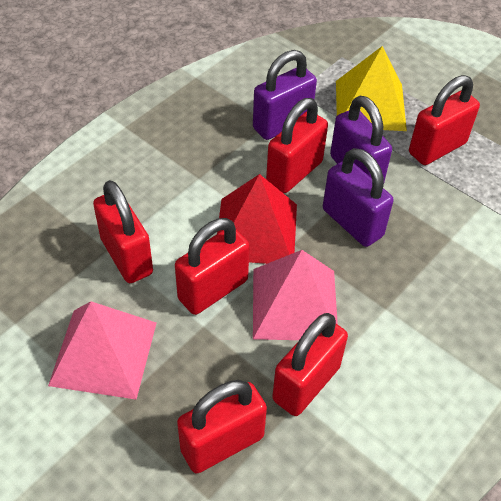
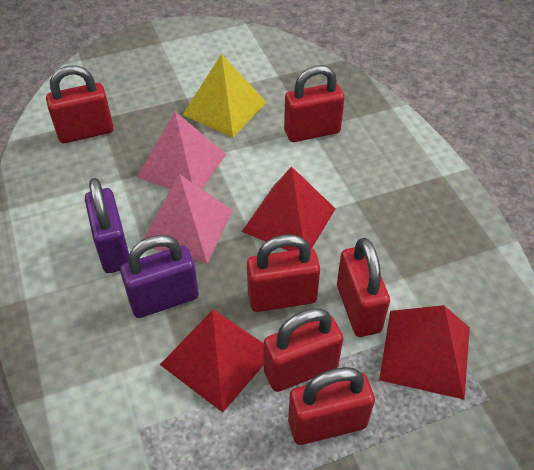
purple padlock: 3 -> 2
red pyramid: 1 -> 3

